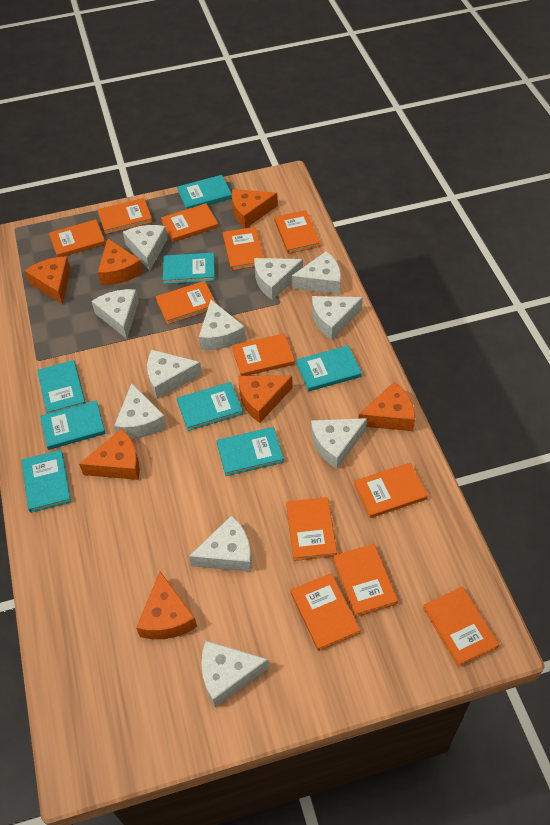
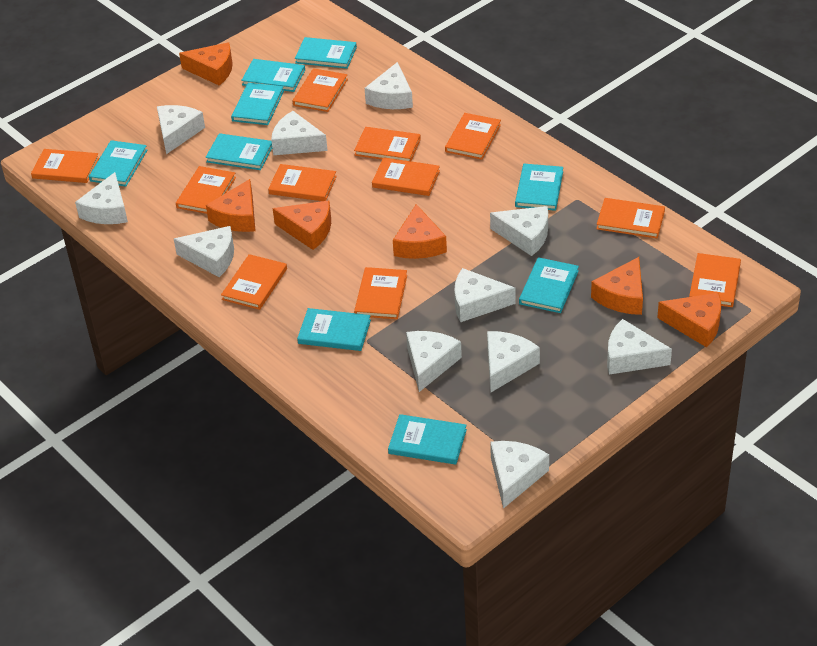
orange book: 12 -> 11
orange cheese: 7 -> 6
turquoise book: 8 -> 9

